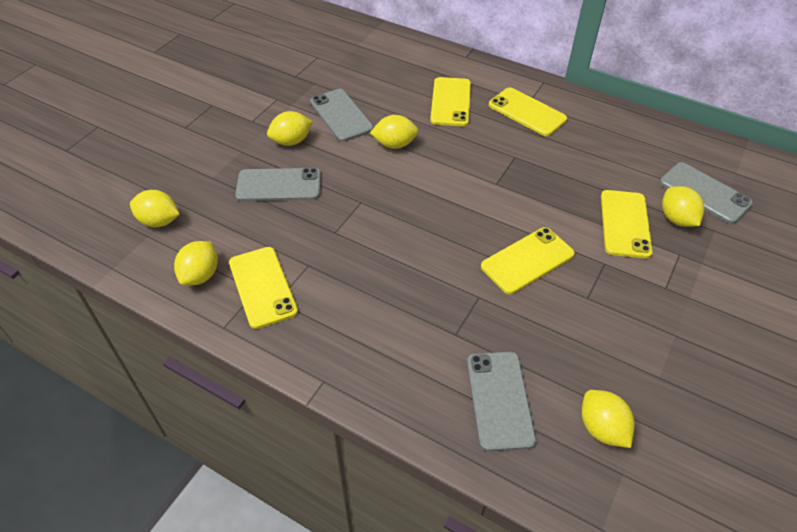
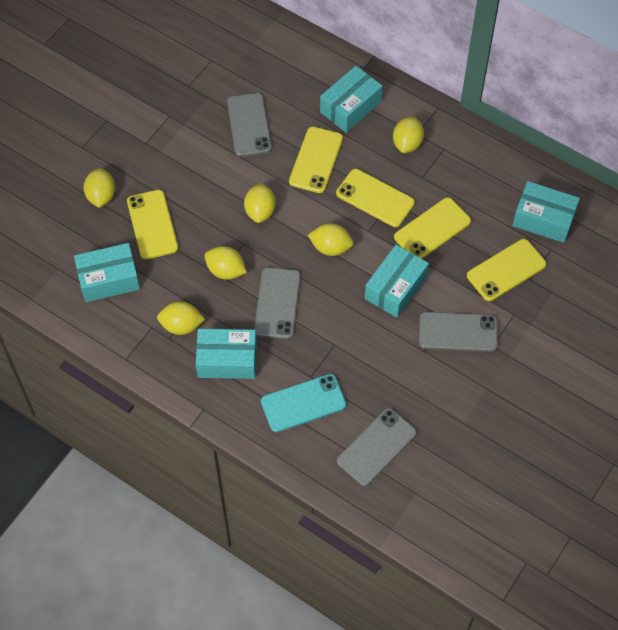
turquoise box: 0 -> 5
turquoise phone: 0 -> 1

